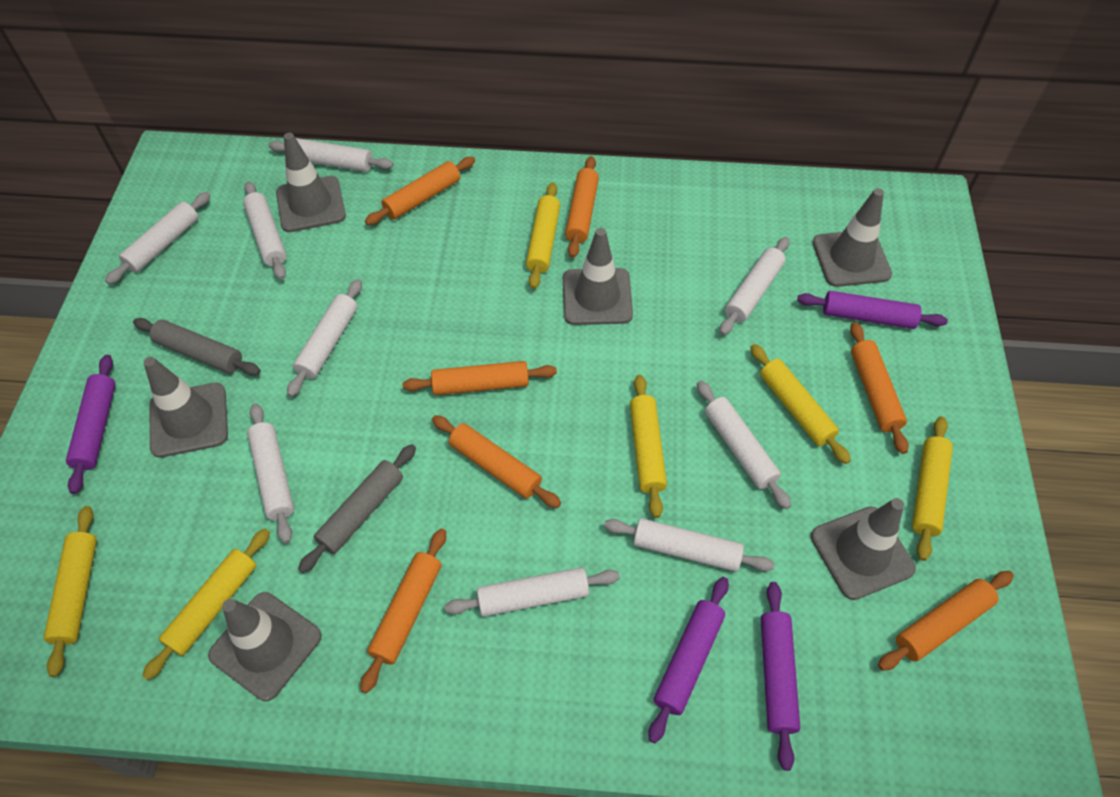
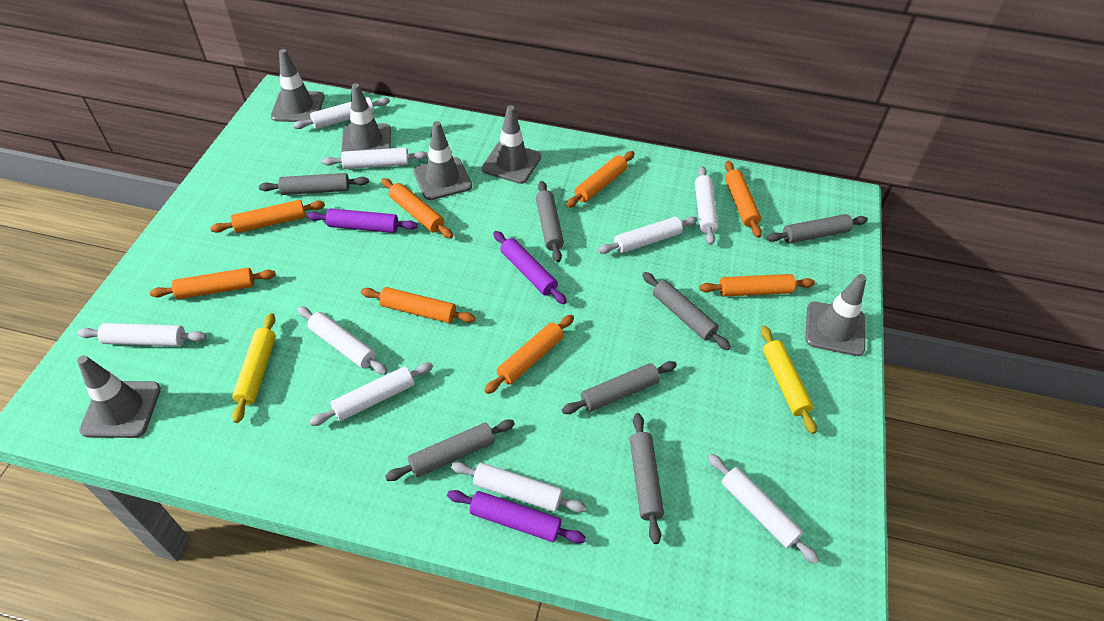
grey rolling pin: 2 -> 7
orange rolling pin: 7 -> 8
purple rolling pin: 4 -> 3
yellow rolling pin: 6 -> 2

